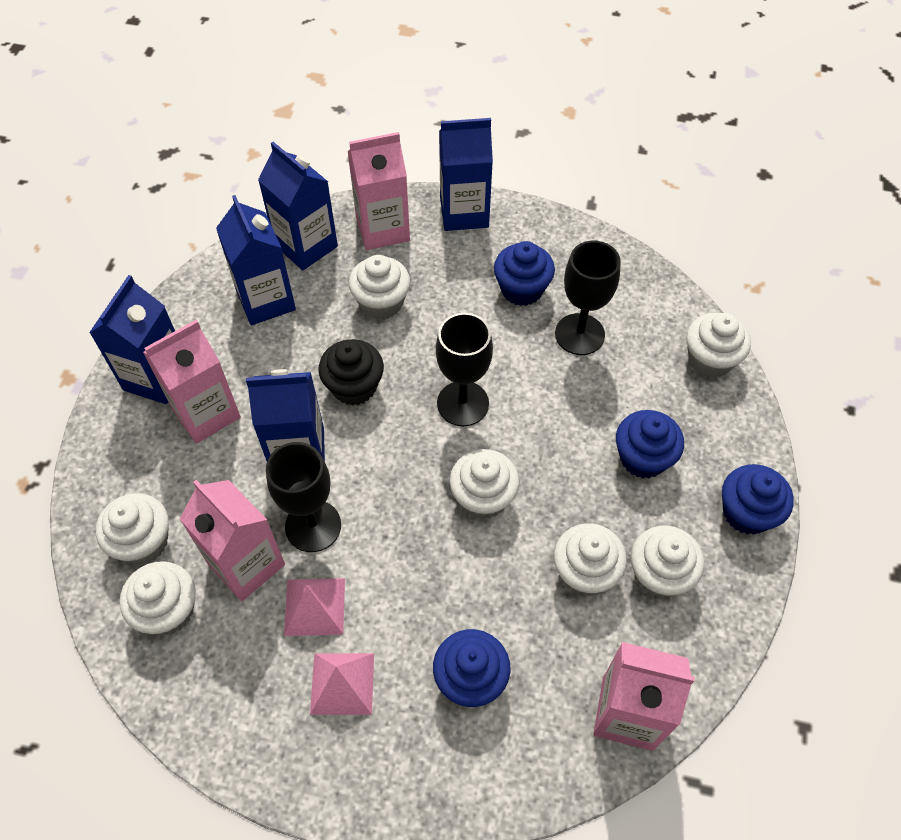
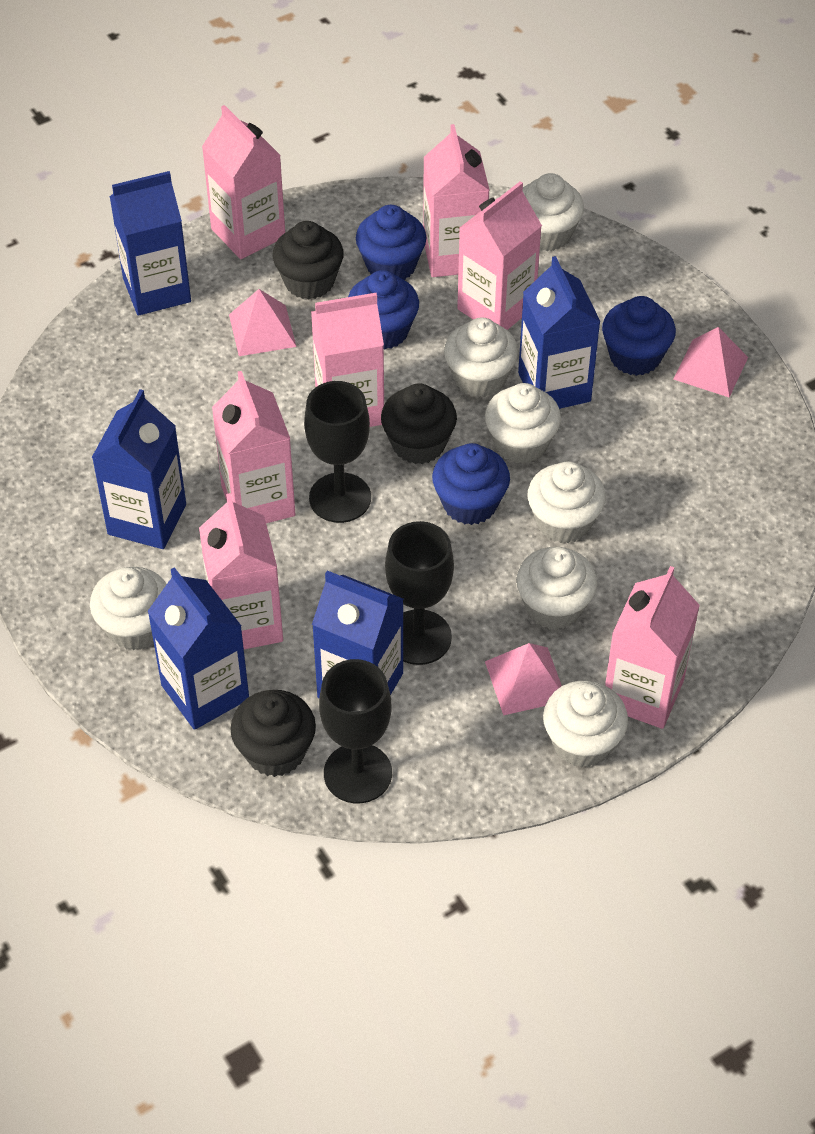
black cupcake: 1 -> 3
pink carton: 4 -> 7
pink pyramid: 2 -> 3

